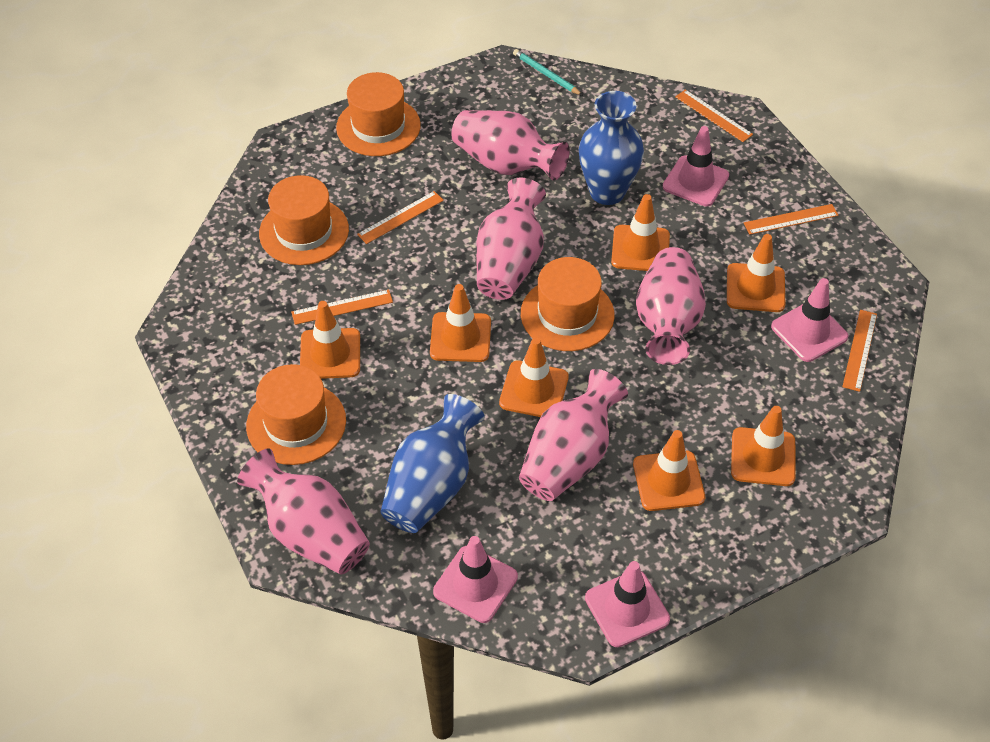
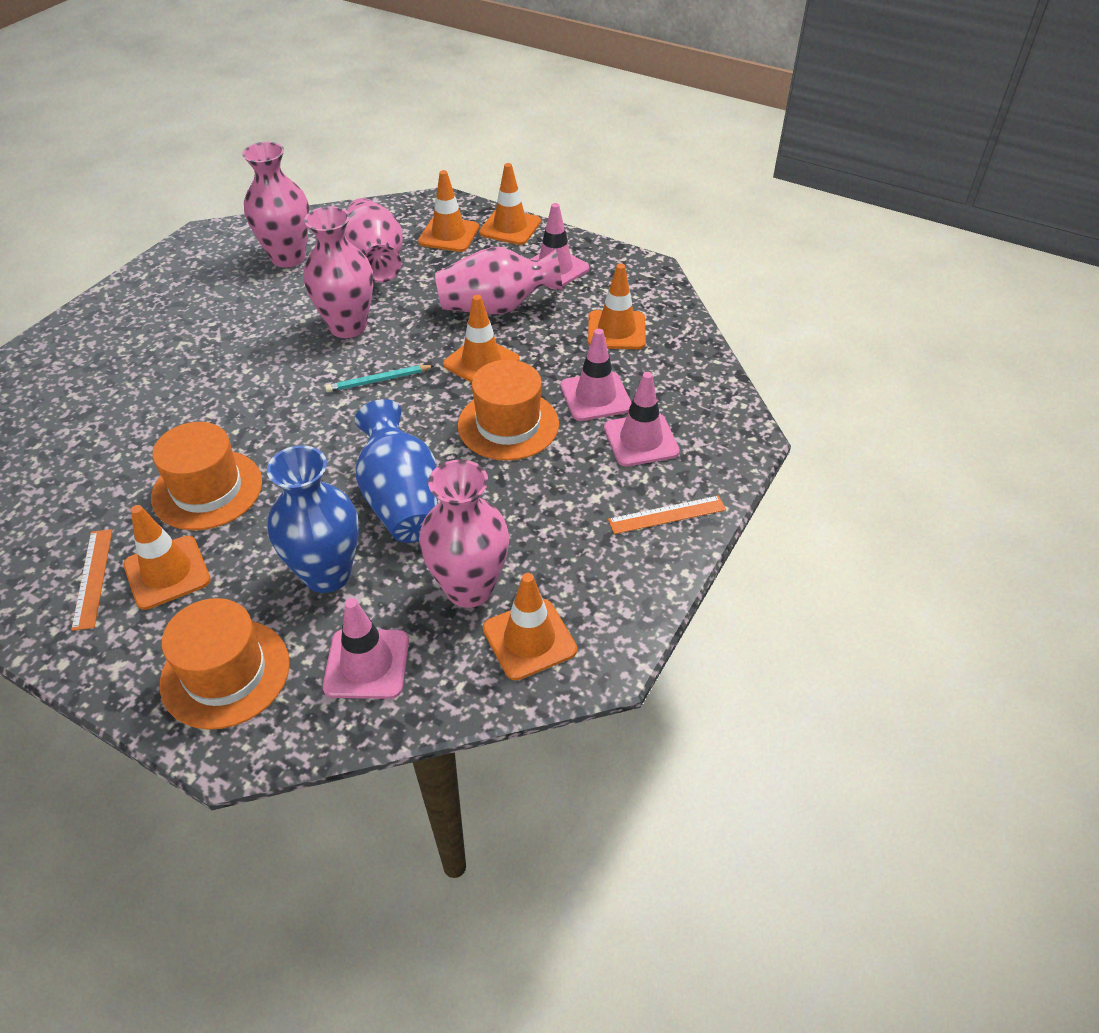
orange hat: 4 -> 3
orange ruler: 5 -> 2
orange traffic cone: 7 -> 6

